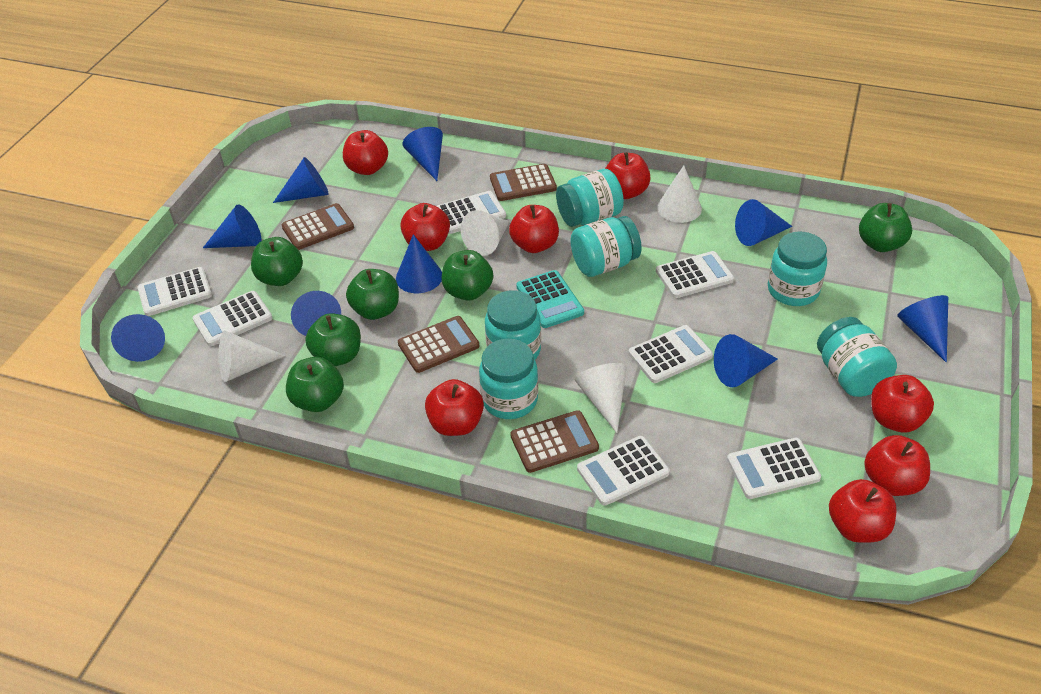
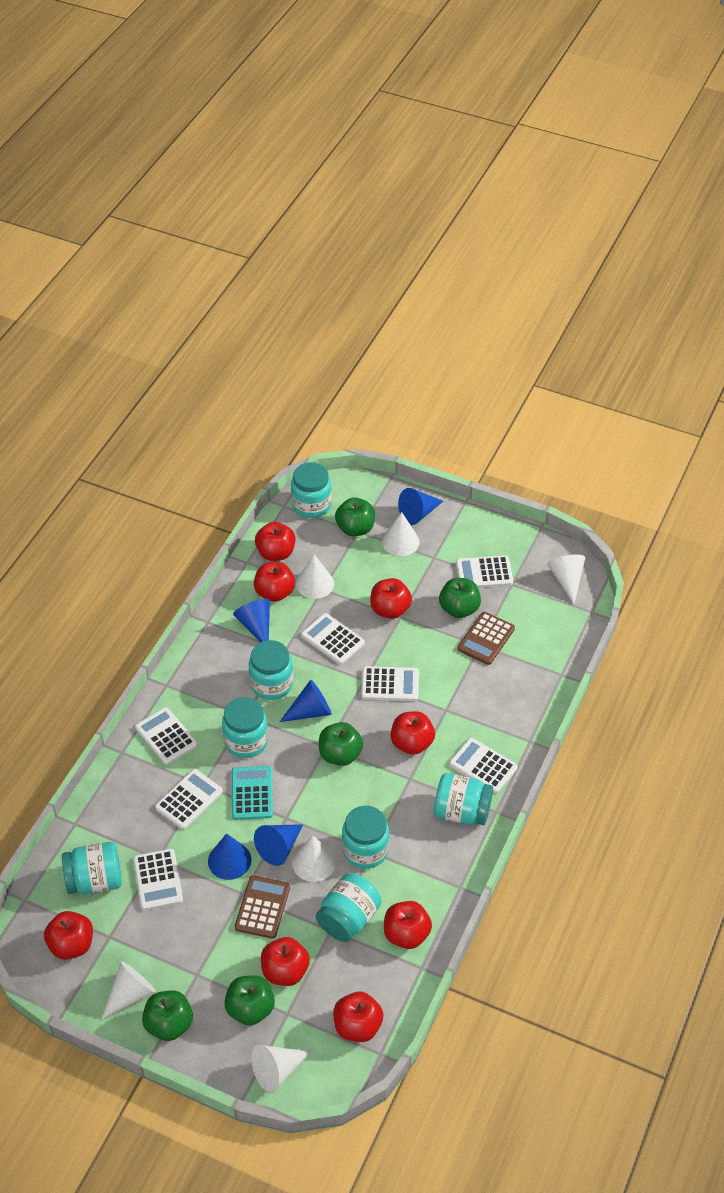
blue cone: 9 -> 5
brown calculator: 4 -> 2
green apple: 6 -> 5
turquoise jar: 6 -> 7
white cone: 4 -> 6

